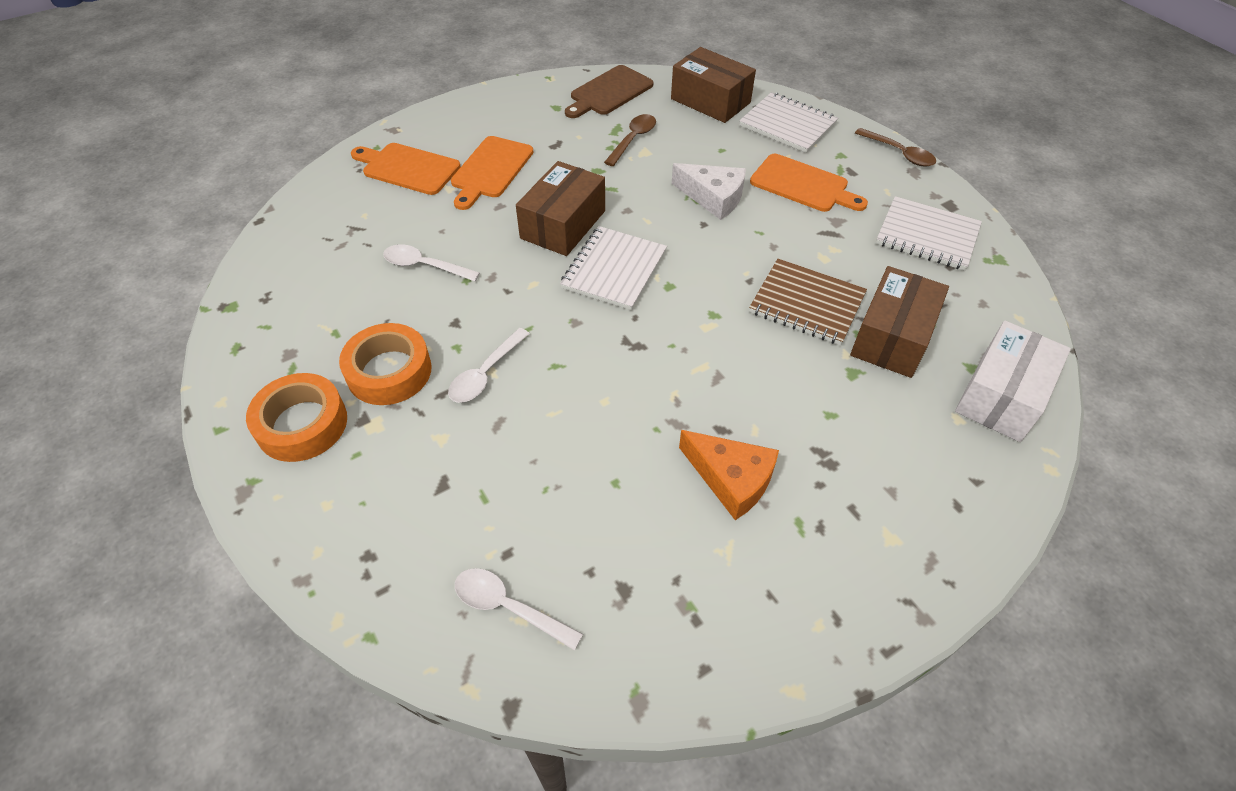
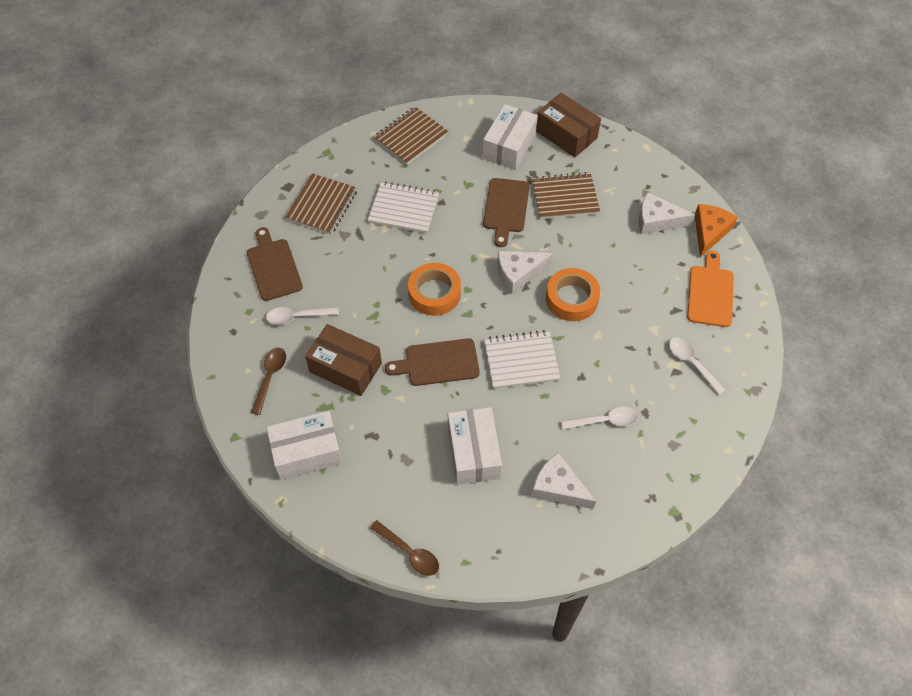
brown box: 3 -> 2
brown cutting board: 1 -> 3
brown notebook: 1 -> 3
orange cutting board: 3 -> 1
white box: 1 -> 3
white cheese: 1 -> 3
white notebook: 3 -> 2

